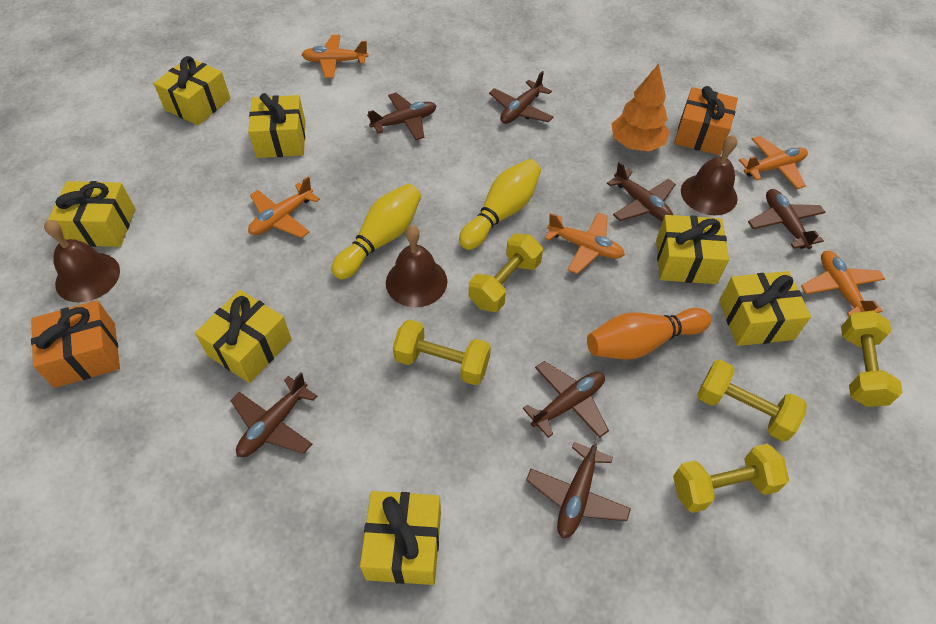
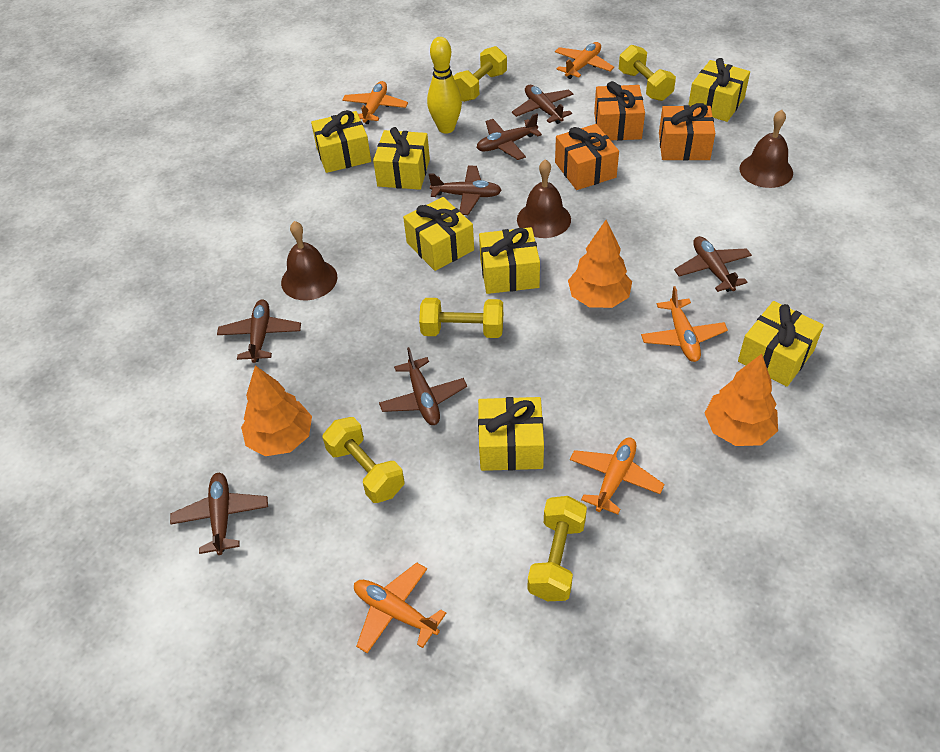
orange bowling pin: 1 -> 0
orange gift: 2 -> 3
orange tree: 1 -> 3
yellow bowling pin: 2 -> 1

